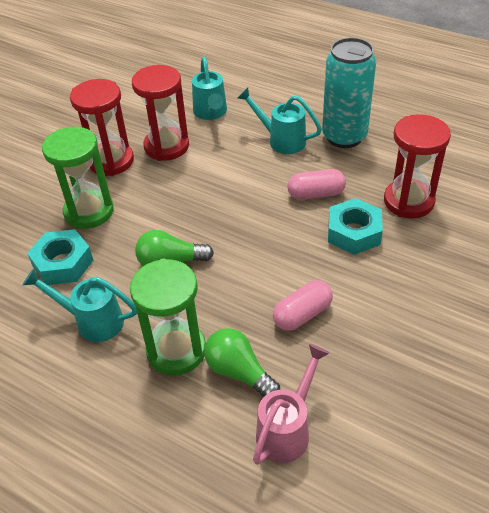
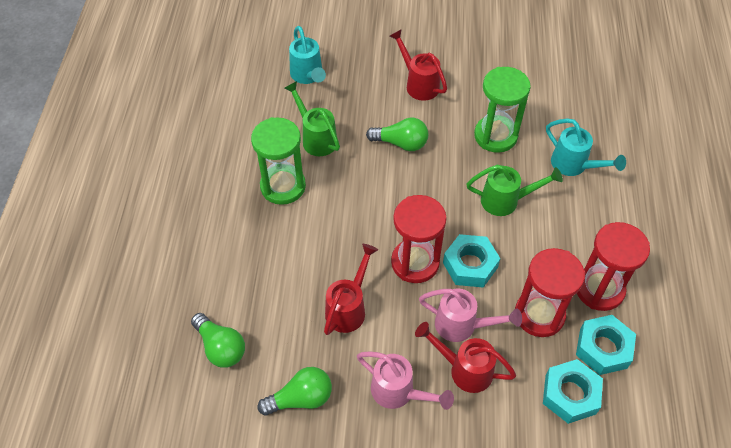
green light bulb: 2 -> 3
green watering can: 0 -> 2
pink capsule: 2 -> 0
pink watering can: 1 -> 2
red watering can: 0 -> 3
turquoise can: 1 -> 0
turquoise nut: 2 -> 3
turquoise watering can: 3 -> 2

